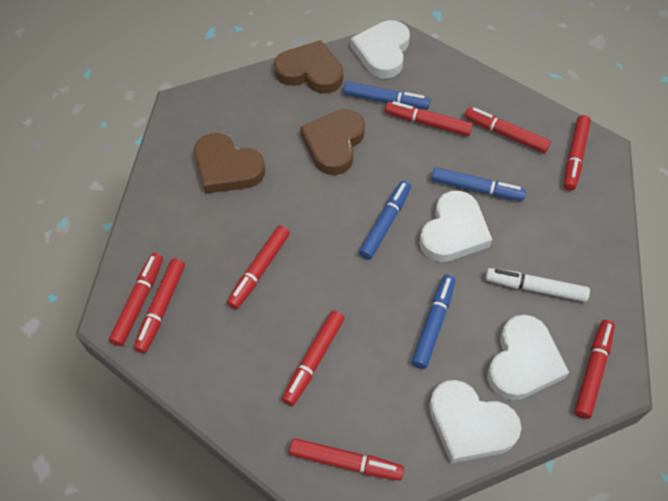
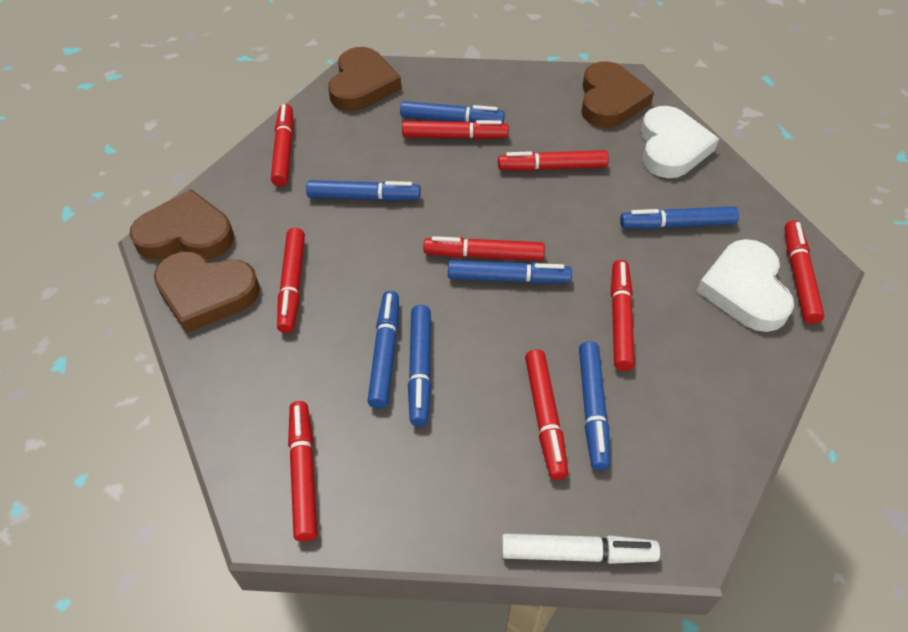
blue marker: 4 -> 7
brown heart: 3 -> 4
white heart: 4 -> 2

